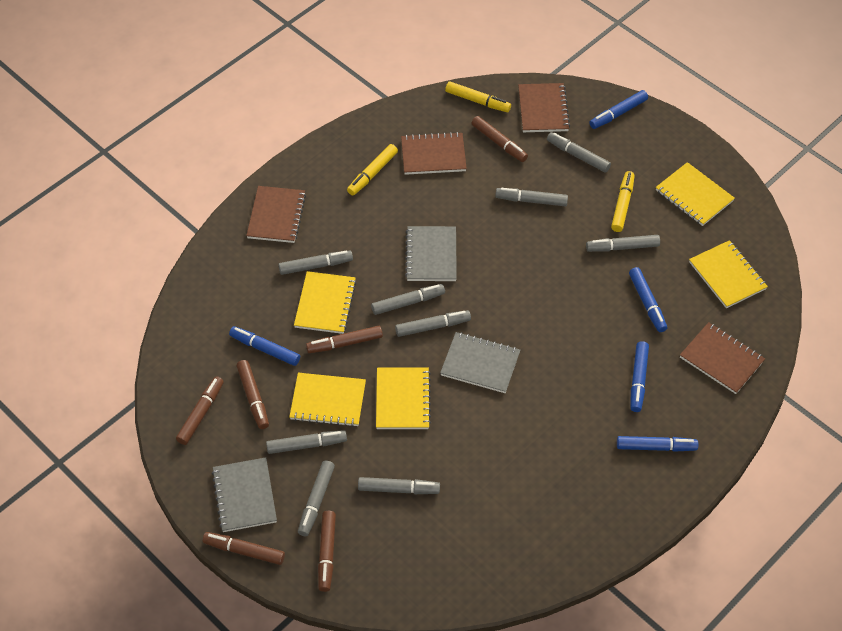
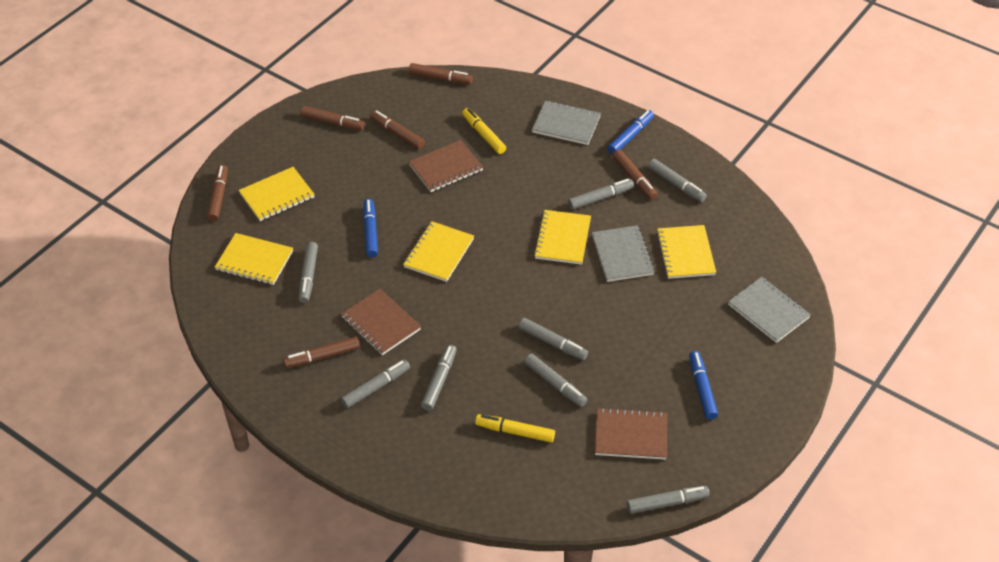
blue marker: 5 -> 3
brown notebook: 4 -> 3
grey marker: 9 -> 8
yellow marker: 3 -> 2

